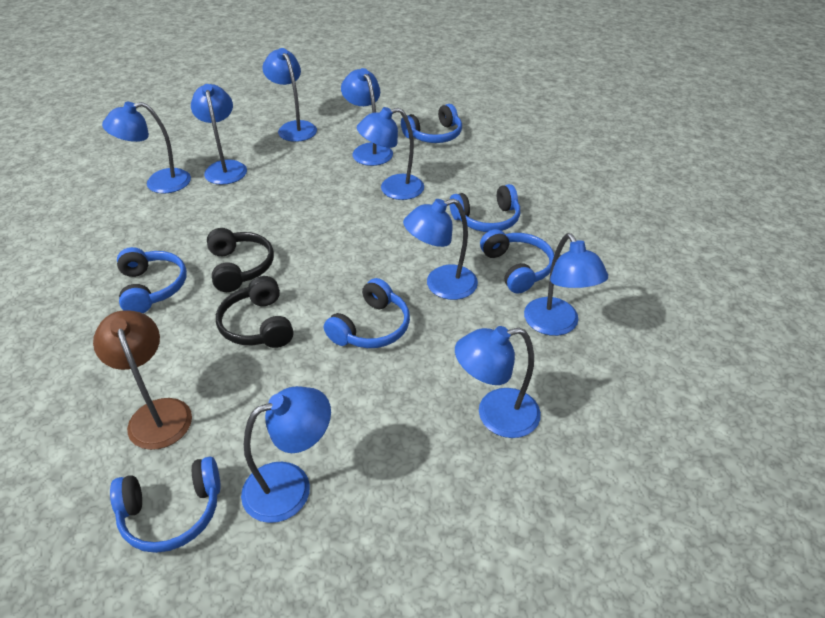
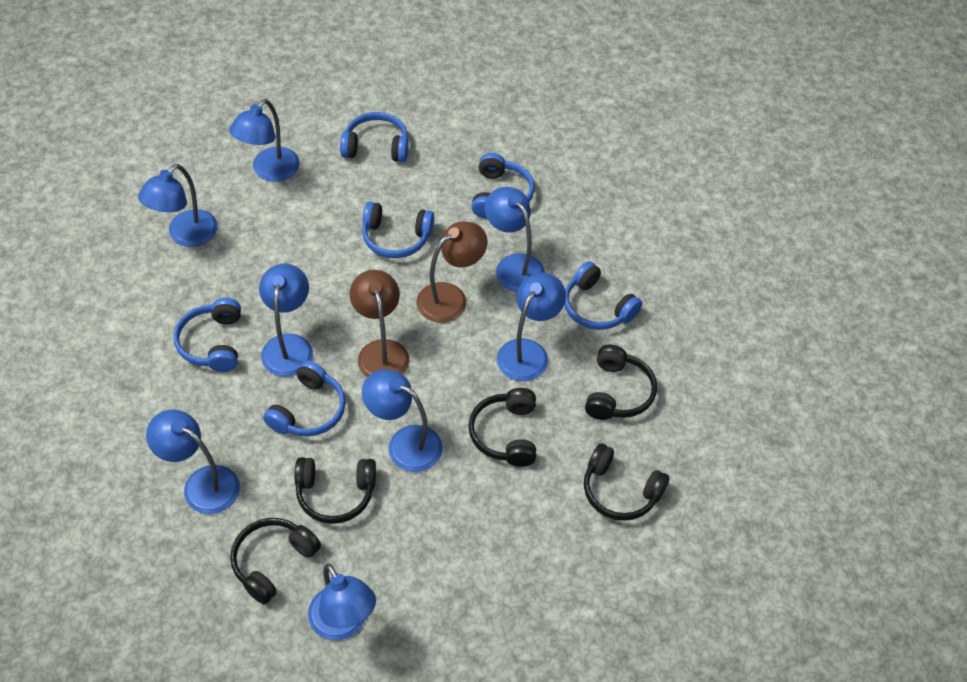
black headphones: 2 -> 5
blue lamp: 9 -> 8
brown lamp: 1 -> 2

